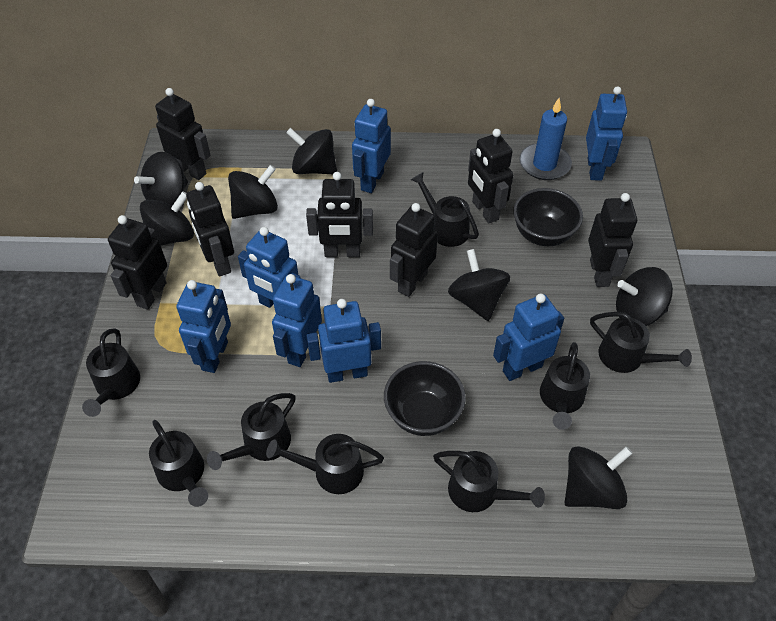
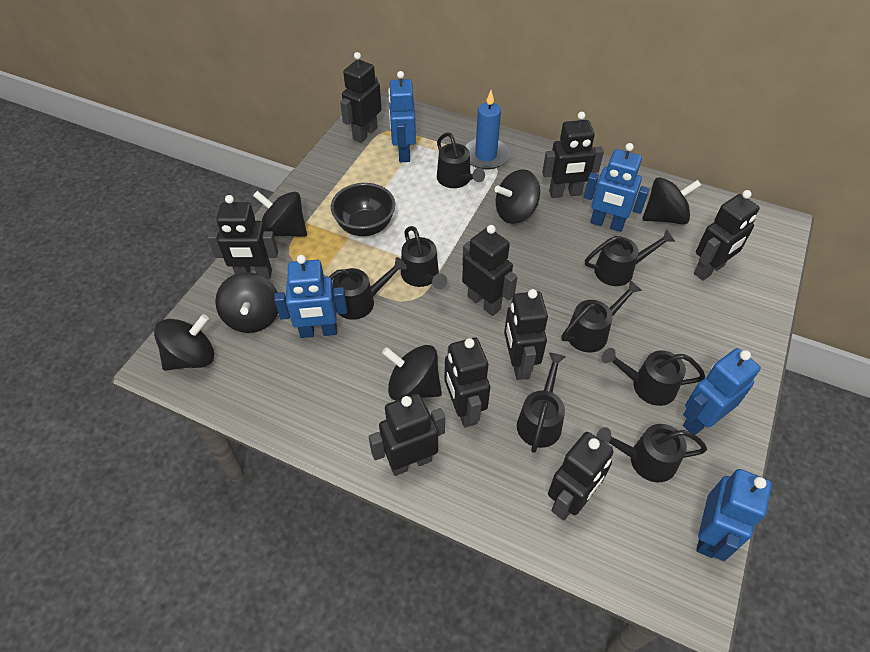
black bowl: 2 -> 1
black robot: 7 -> 9
black spinning top: 7 -> 6
blue robot: 7 -> 5

